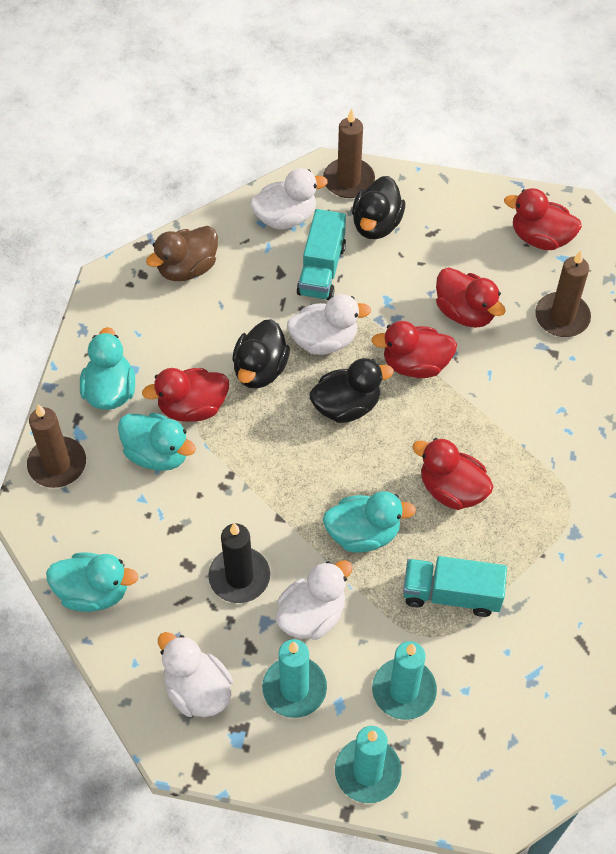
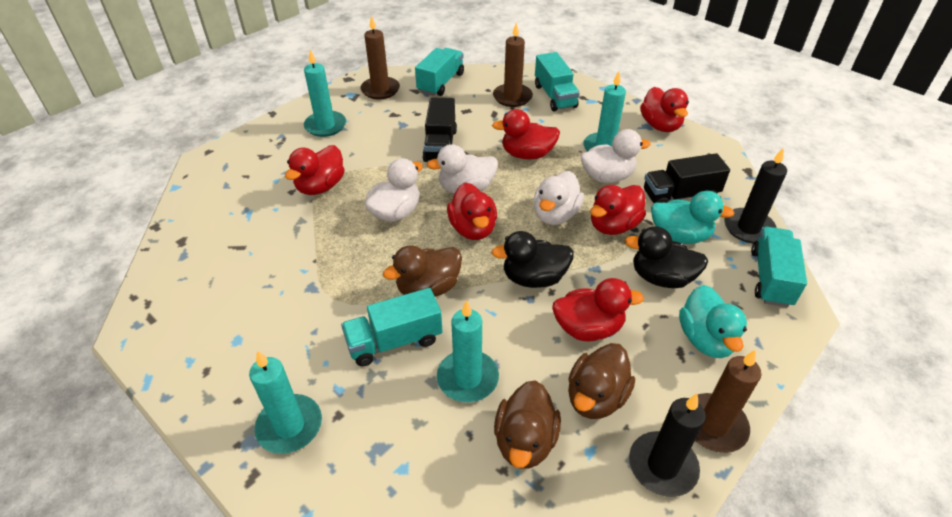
black candle: 1 -> 2
black duck: 3 -> 2
black truck: 0 -> 2
brown duck: 1 -> 3
red duck: 5 -> 6
turquoise candle: 3 -> 4
turquoise duck: 4 -> 2
turquoise truck: 2 -> 4

